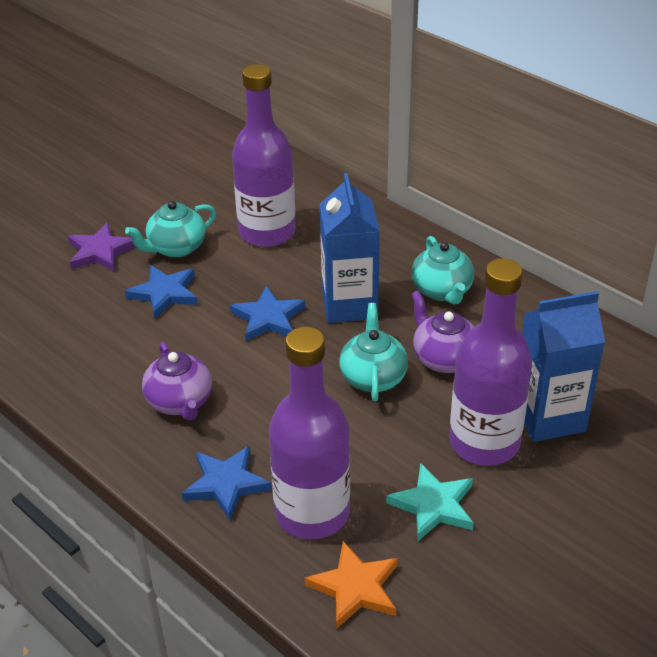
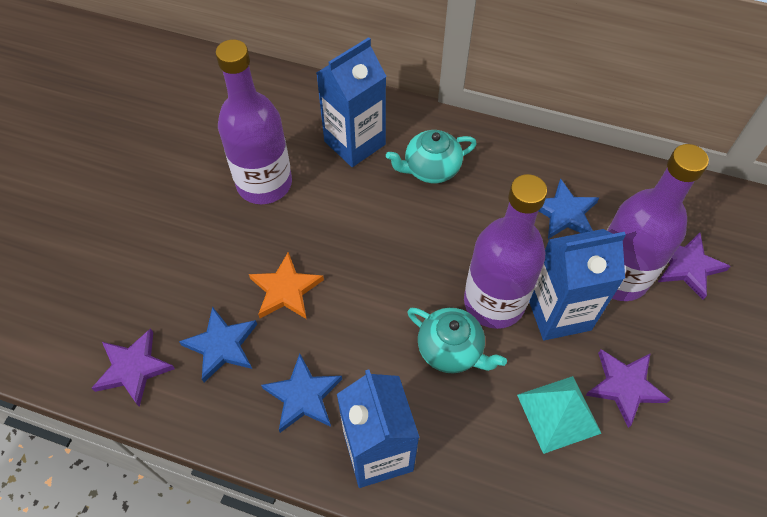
blue carton: 2 -> 3
purple star: 1 -> 3
purple teapot: 2 -> 0
turquoise pyramid: 0 -> 1
turquoise star: 1 -> 0
turquoise teapot: 3 -> 2

